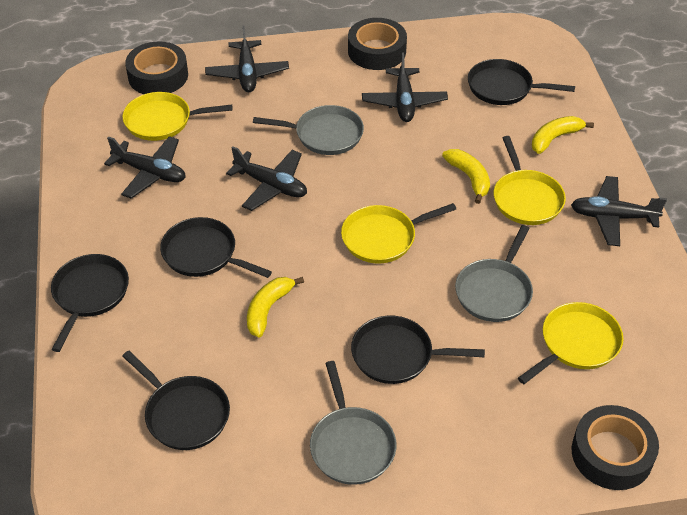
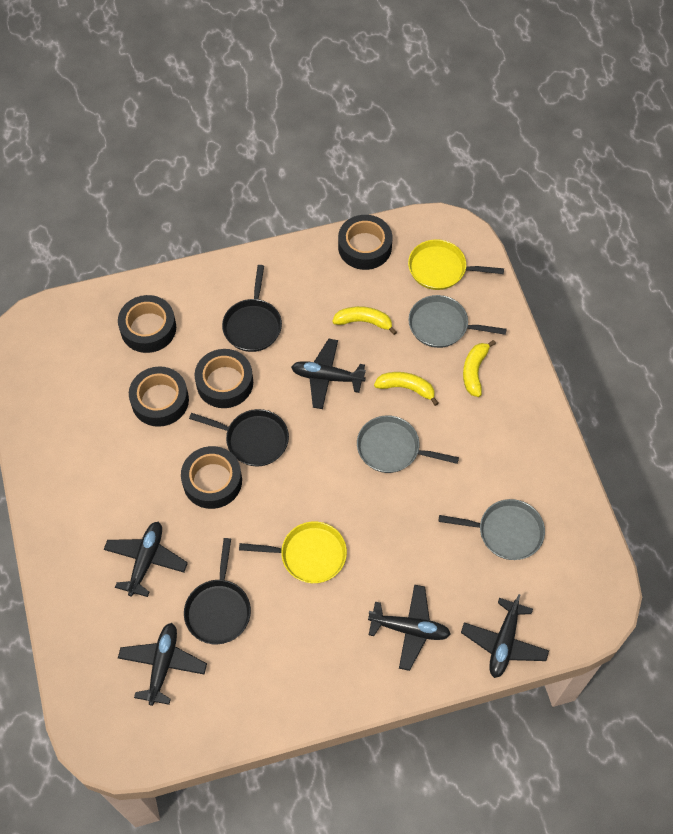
black pan: 5 -> 3
black tape: 3 -> 5
yellow pan: 4 -> 2

